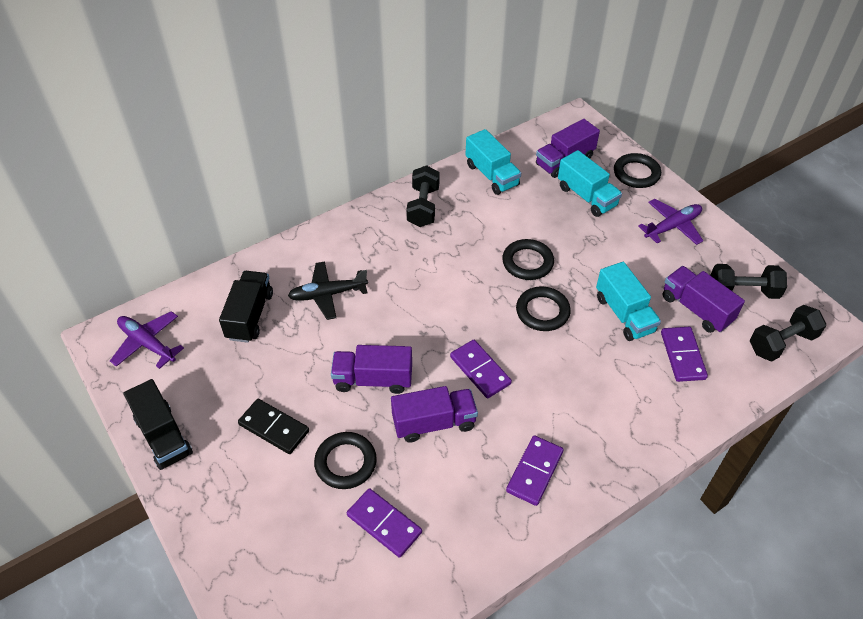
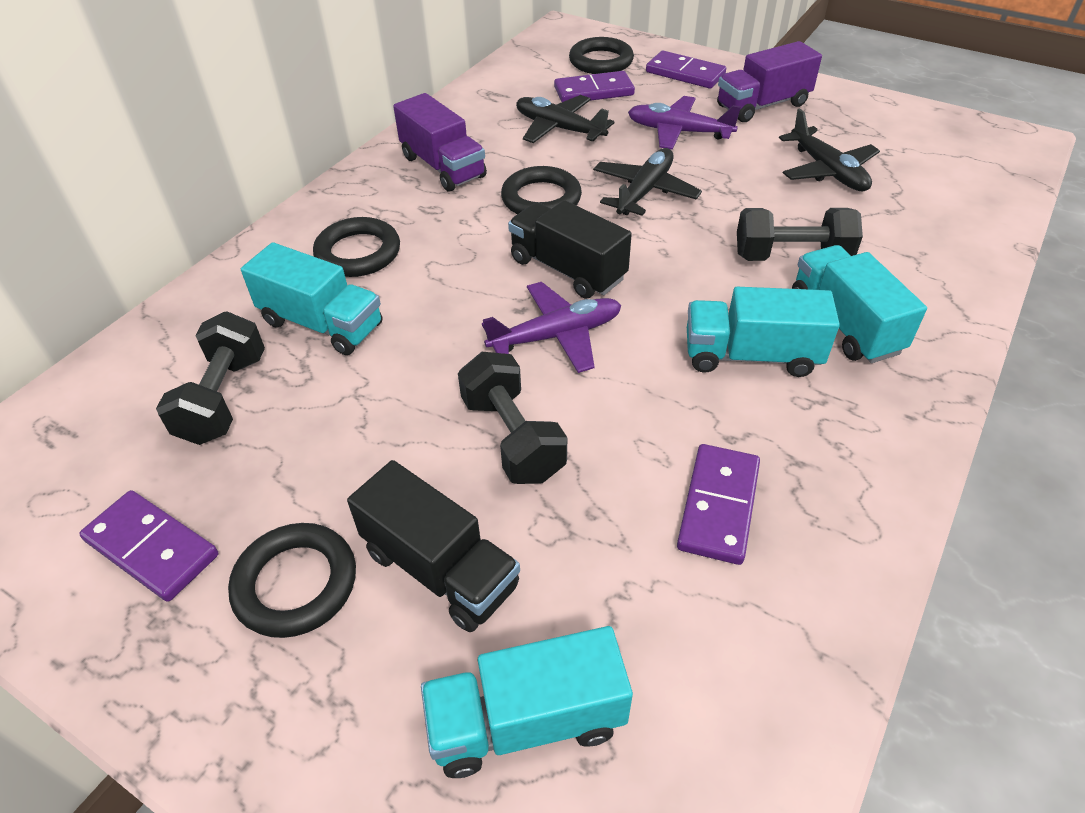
black domino: 1 -> 0
black plane: 1 -> 3
purple truck: 4 -> 2
turquoise truck: 3 -> 4

